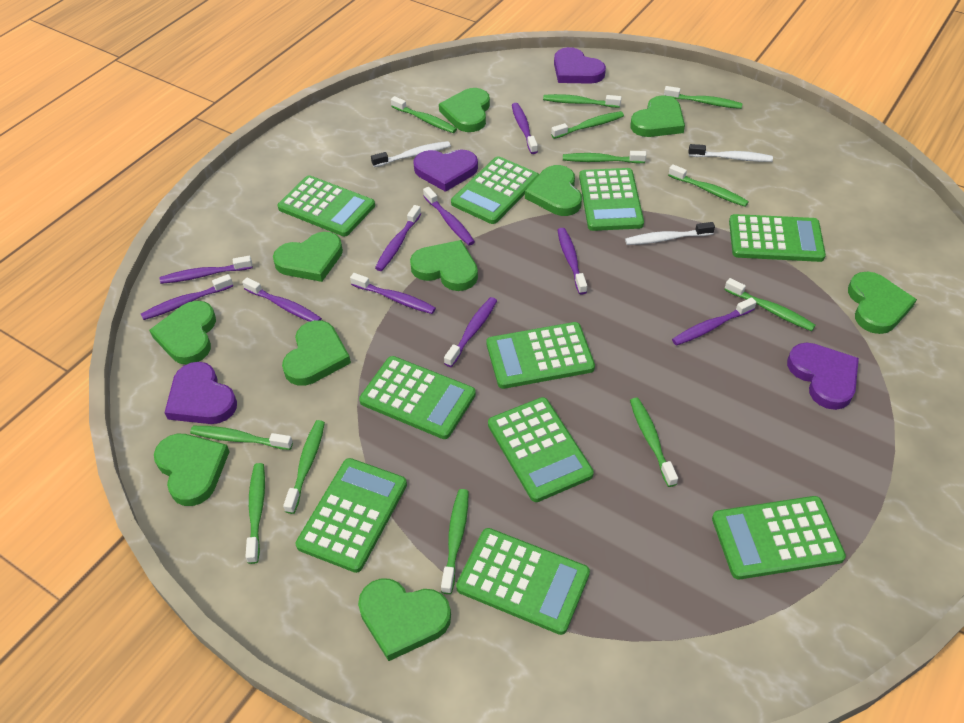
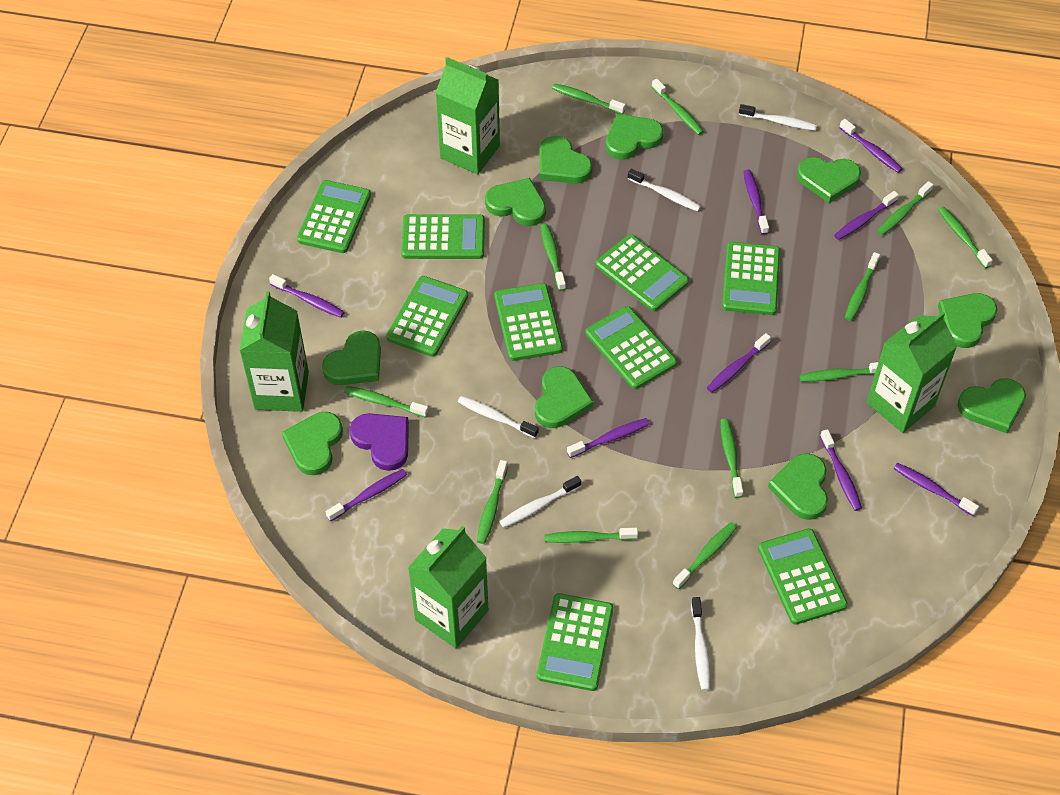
green calculator: 10 -> 9
green carton: 0 -> 4
purple heart: 4 -> 1
purple toothbrush: 10 -> 9
white toothbrush: 3 -> 5

